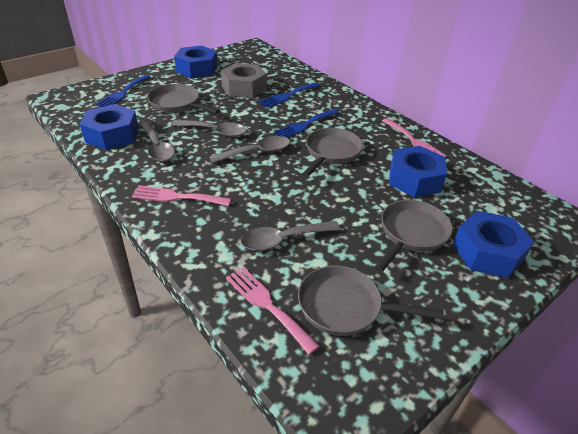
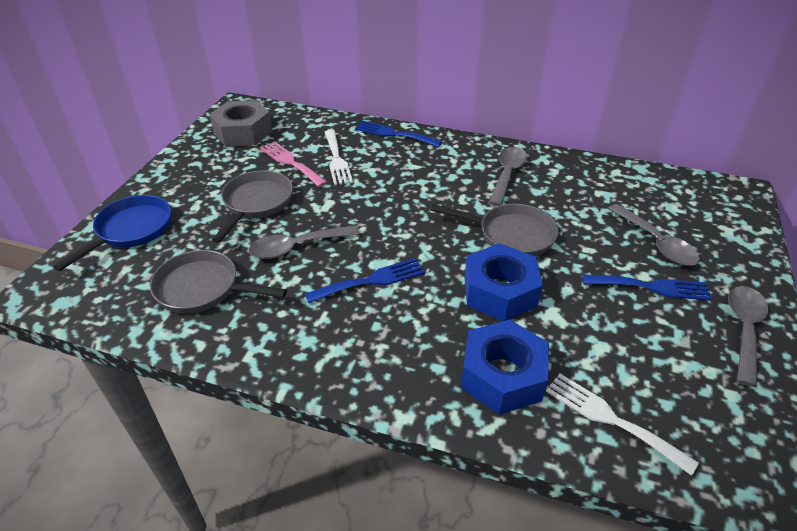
blue nut: 4 -> 2
blue pan: 0 -> 1
grey pan: 4 -> 3
pink fork: 3 -> 1
white fork: 0 -> 2

